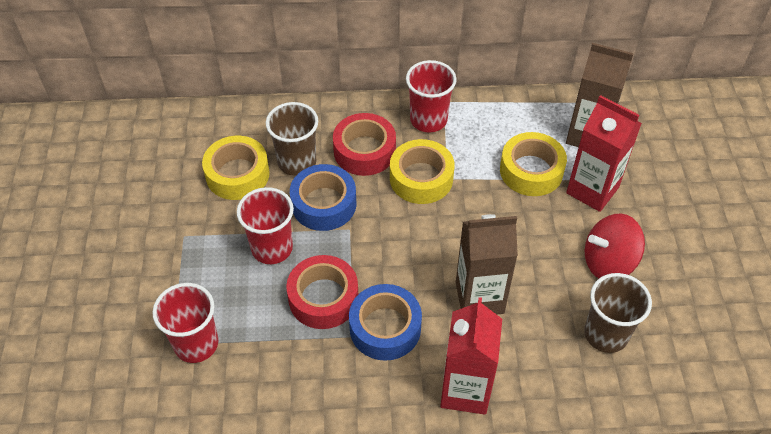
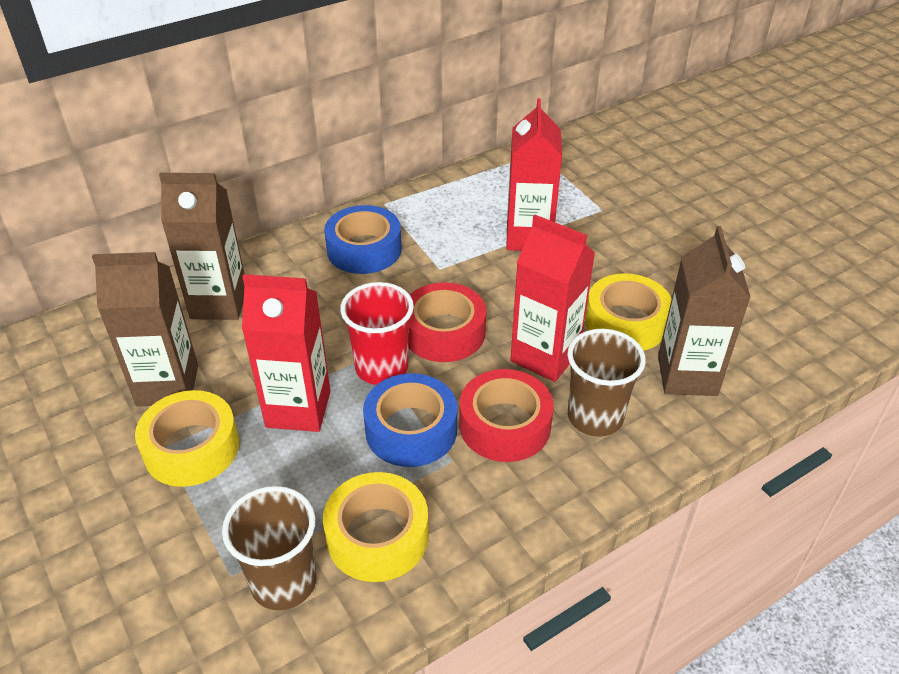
brown carton: 2 -> 3
red carton: 2 -> 3
red cup: 3 -> 1
red spinning top: 1 -> 0

